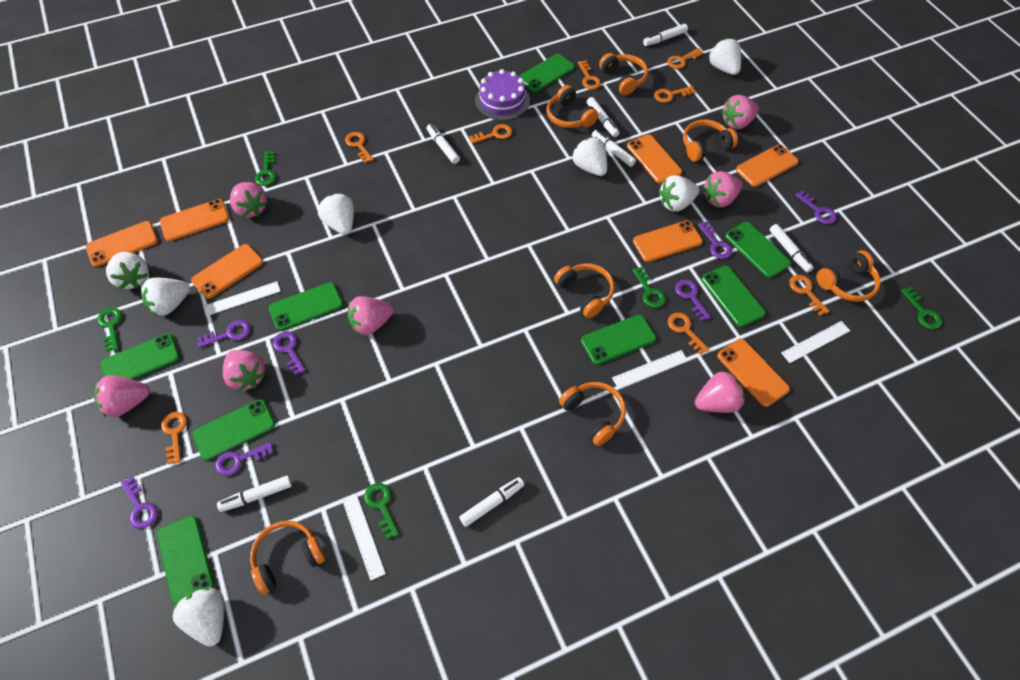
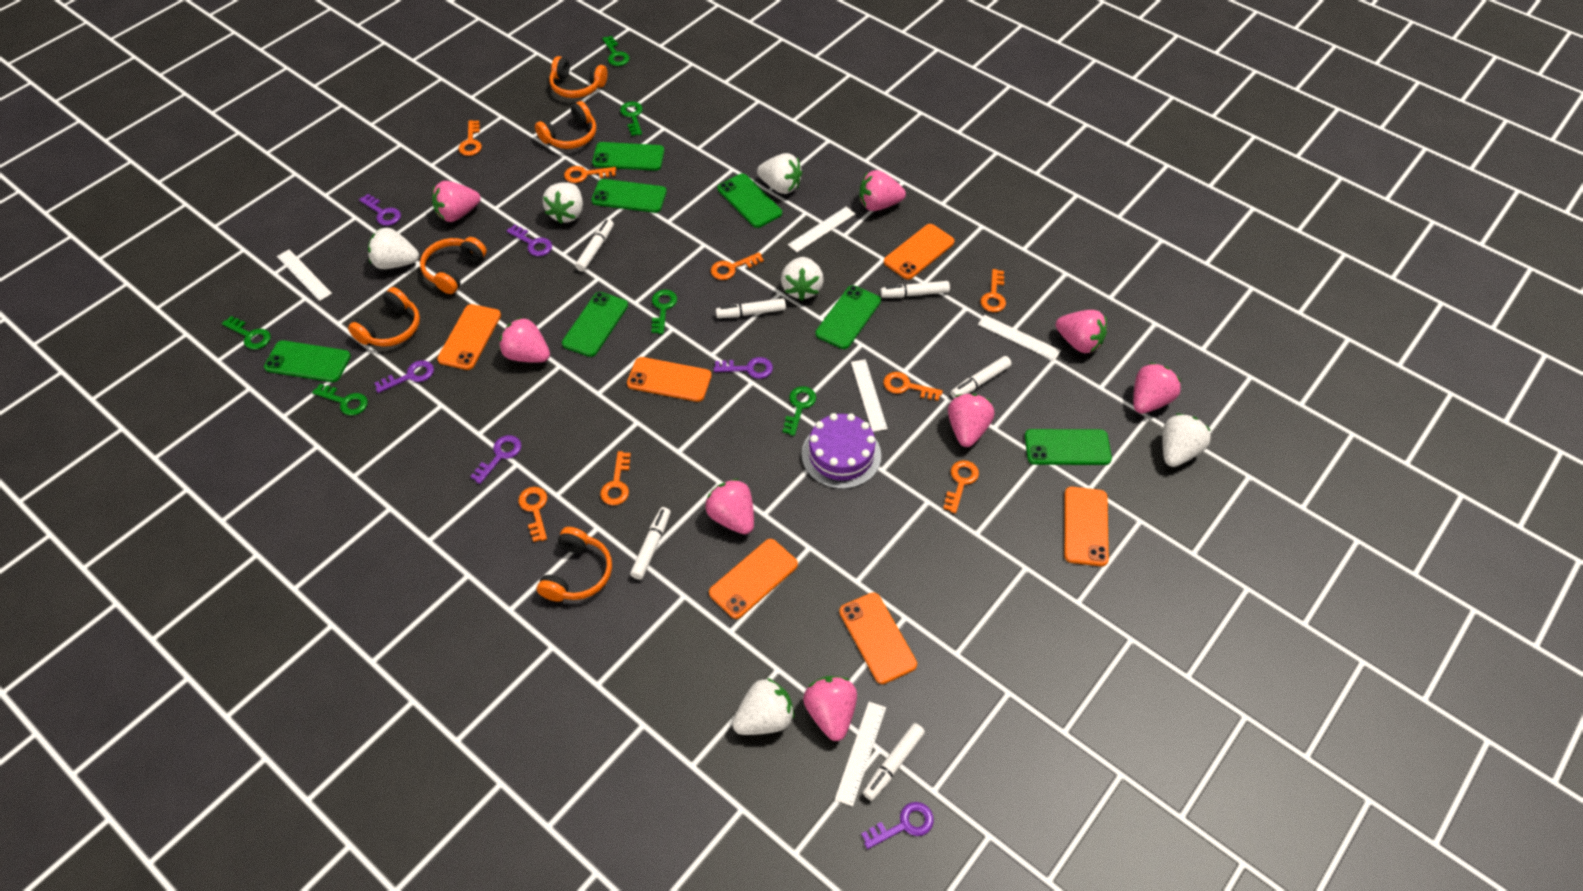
green key: 5 -> 6
green phone: 8 -> 7
orange headphones: 7 -> 5
orange phone: 7 -> 6
pink strawberry: 7 -> 8
purple key: 7 -> 6
white marker: 7 -> 6
white ruler: 4 -> 5
white strawberry: 7 -> 6

